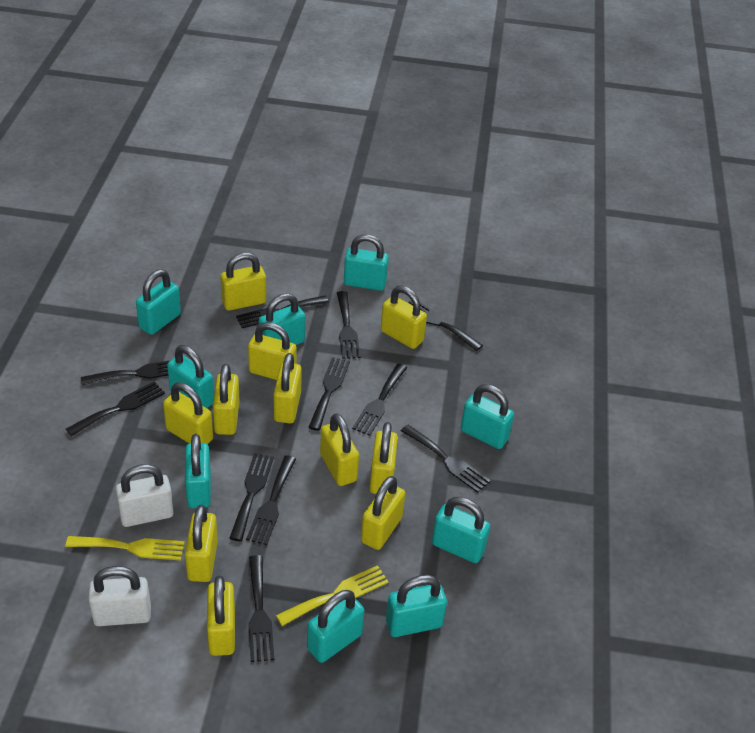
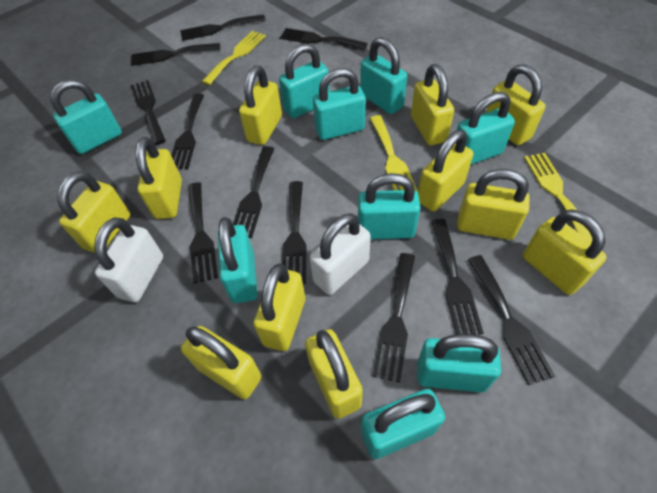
yellow fork: 2 -> 3

